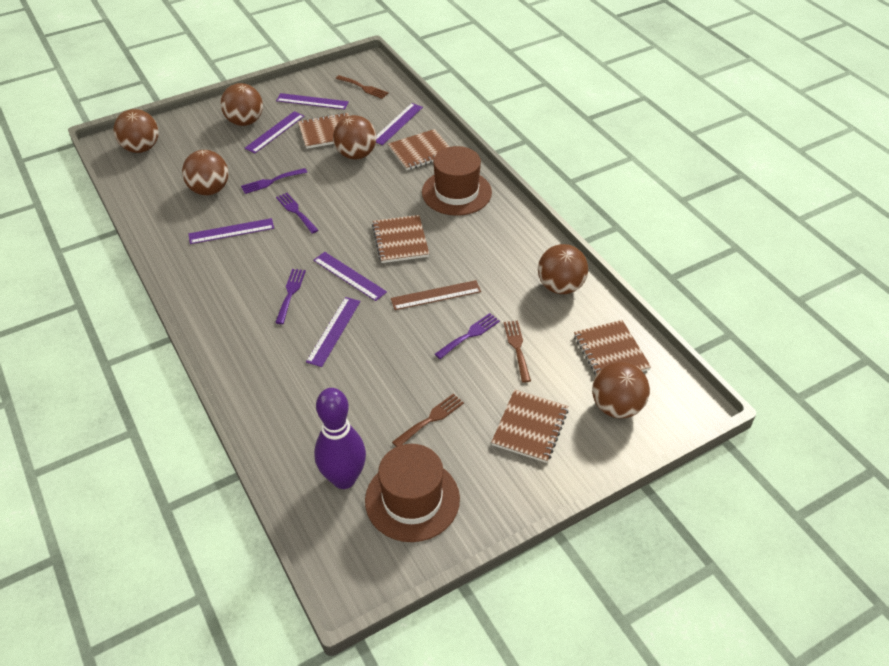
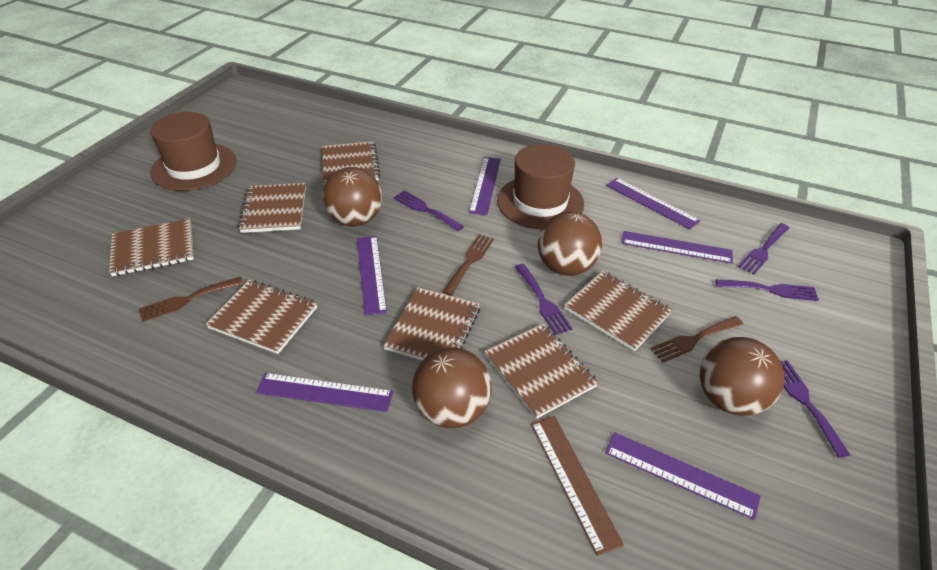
brown ball: 6 -> 4
brown notebook: 5 -> 7
purple bowling pin: 1 -> 0
purple fork: 4 -> 5

